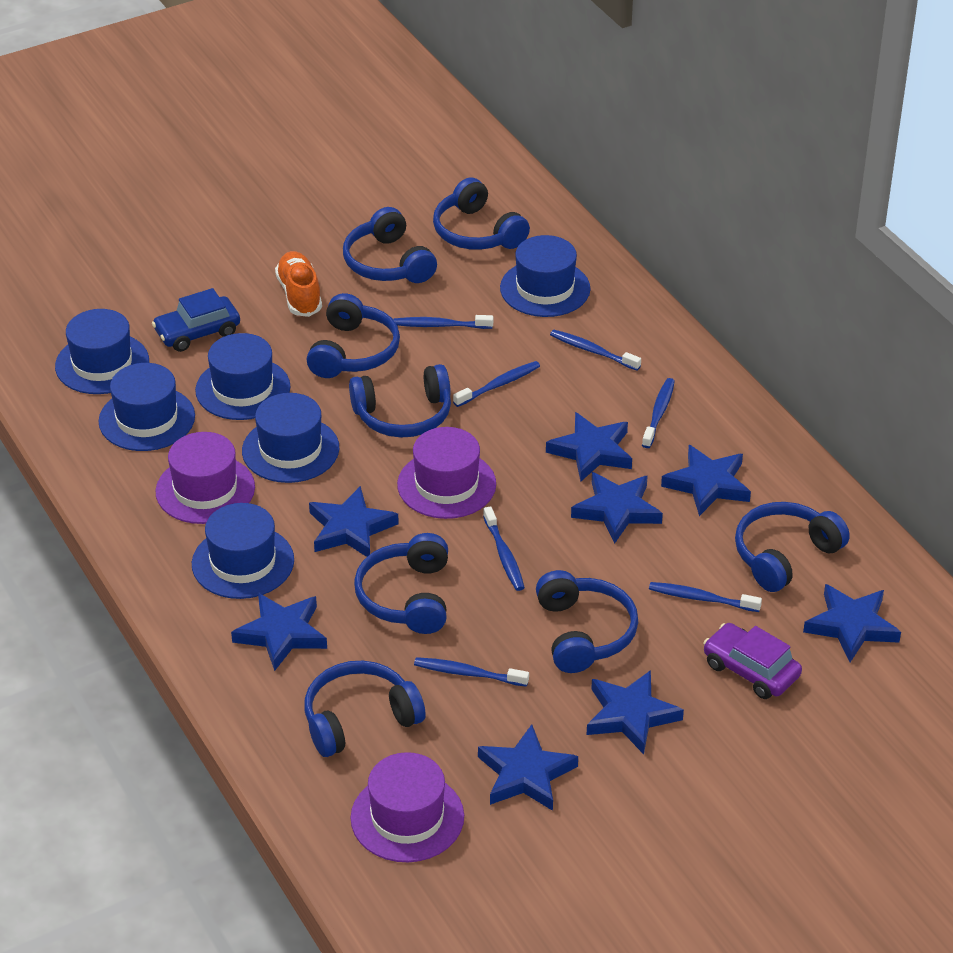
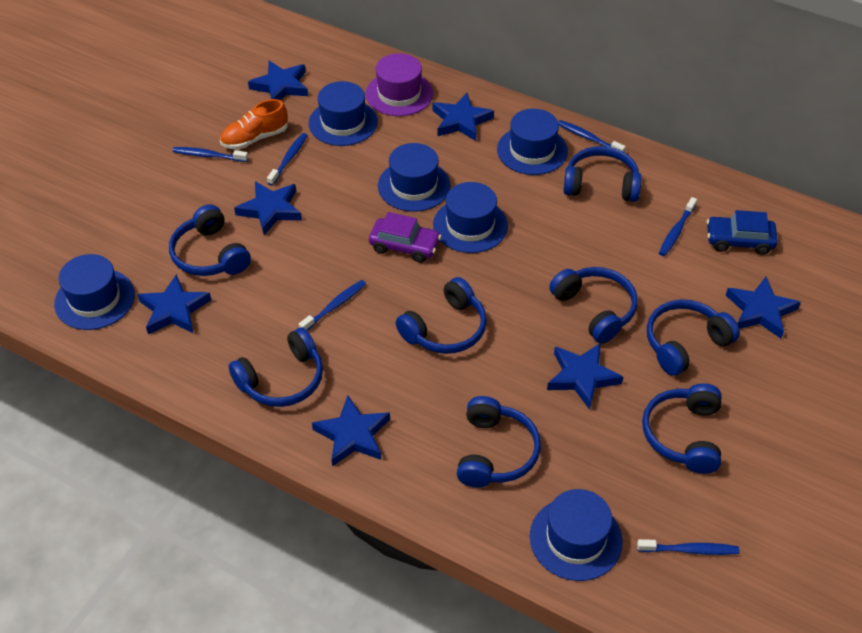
blue star: 8 -> 7
blue toothbrush: 7 -> 6
purple hat: 3 -> 1

